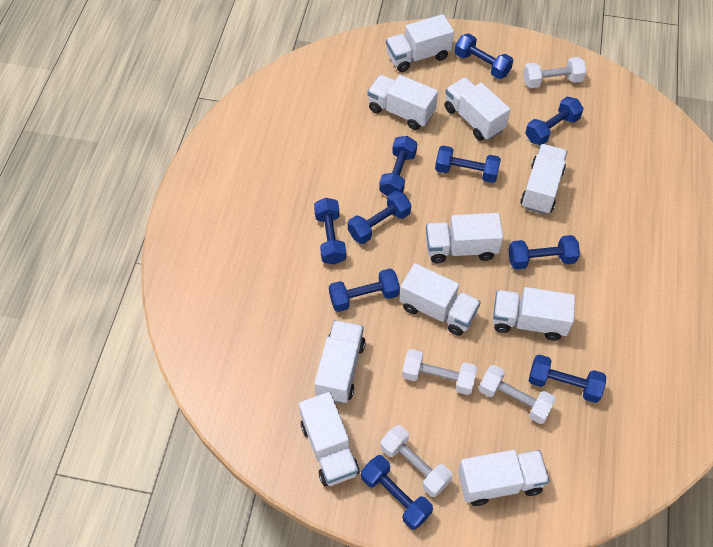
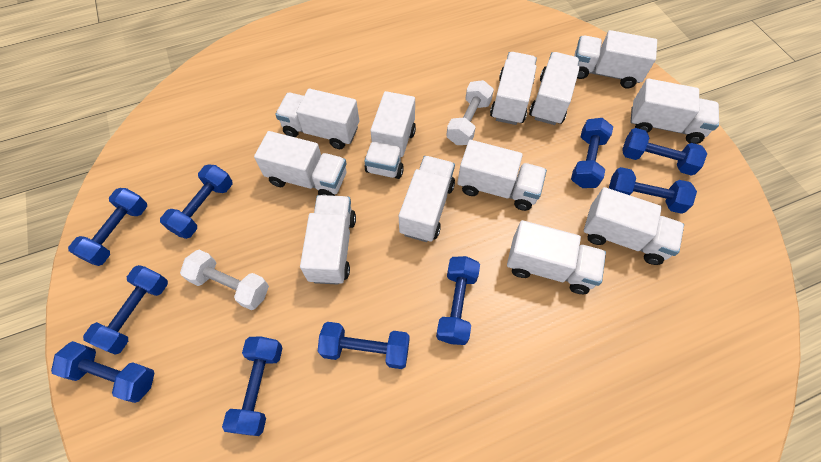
white dumbbell: 4 -> 2
white truck: 10 -> 12

